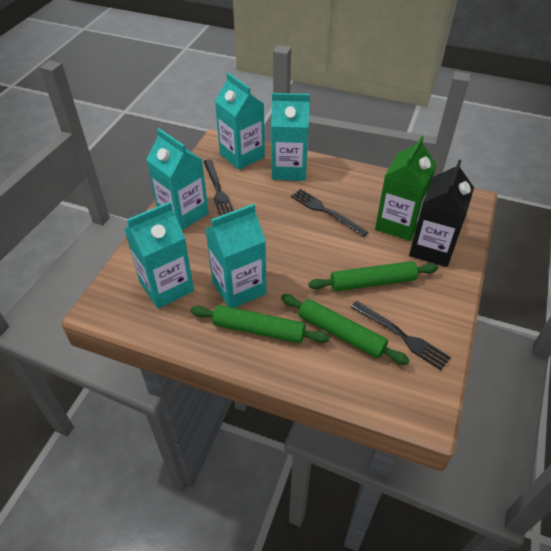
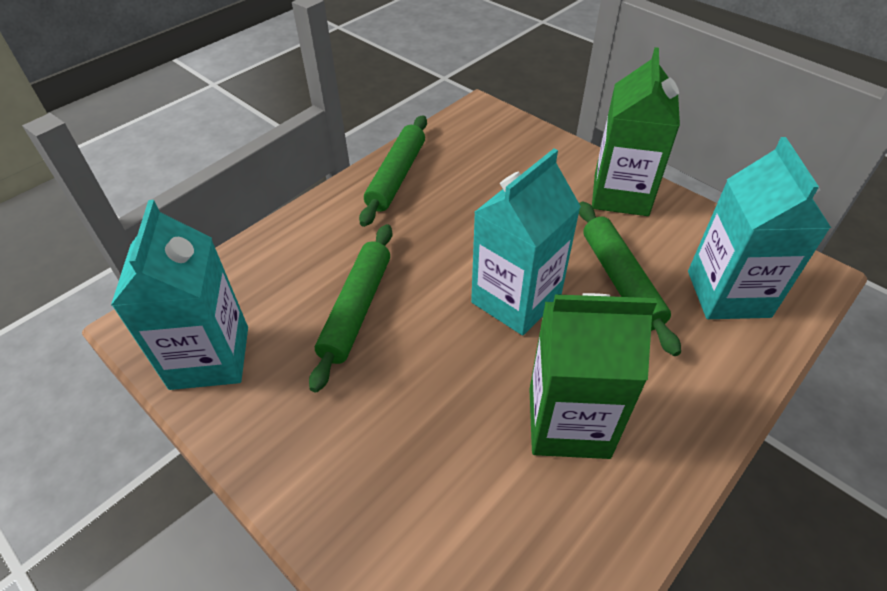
black carton: 1 -> 0
black fork: 3 -> 0
green carton: 1 -> 2
turquoise carton: 5 -> 3

